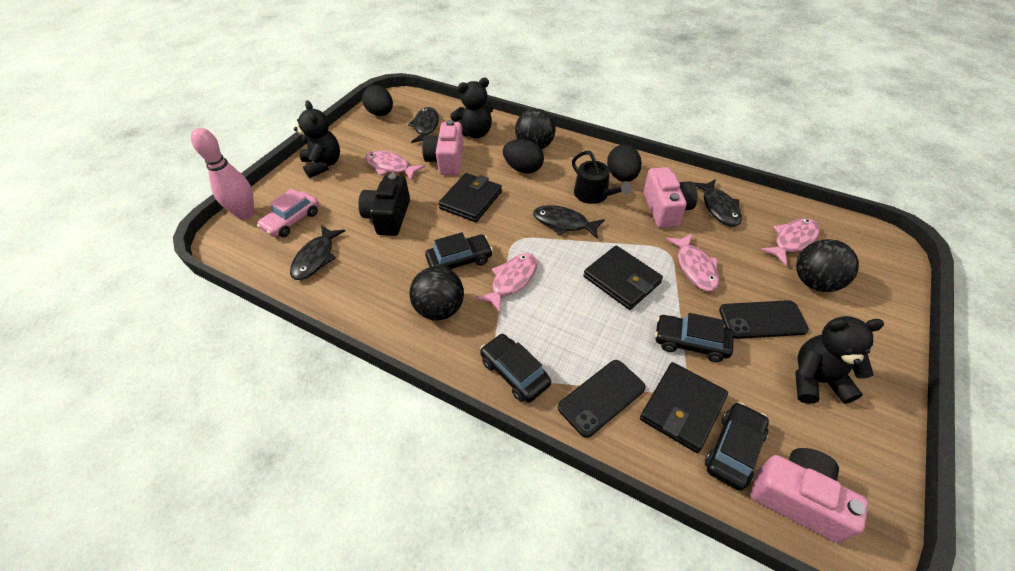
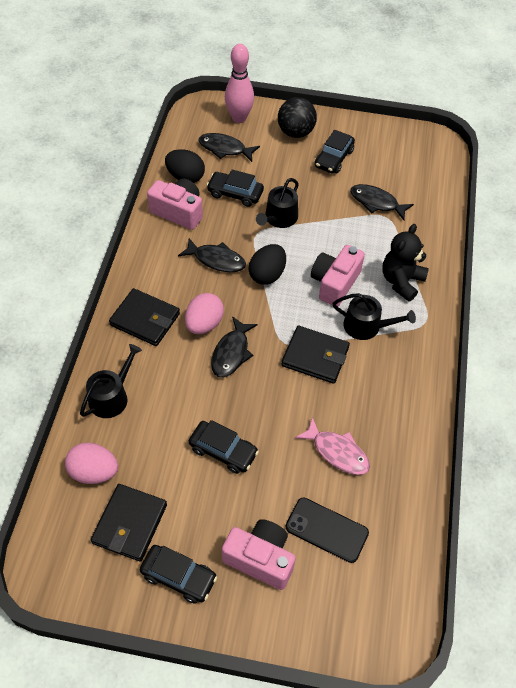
black ball: 3 -> 1
black camera: 1 -> 0
black egg: 3 -> 2
black phone: 2 -> 1
black teddy bear: 3 -> 1
black watering can: 1 -> 3
pink car: 1 -> 0
pink egg: 0 -> 2
pink fish: 4 -> 1

